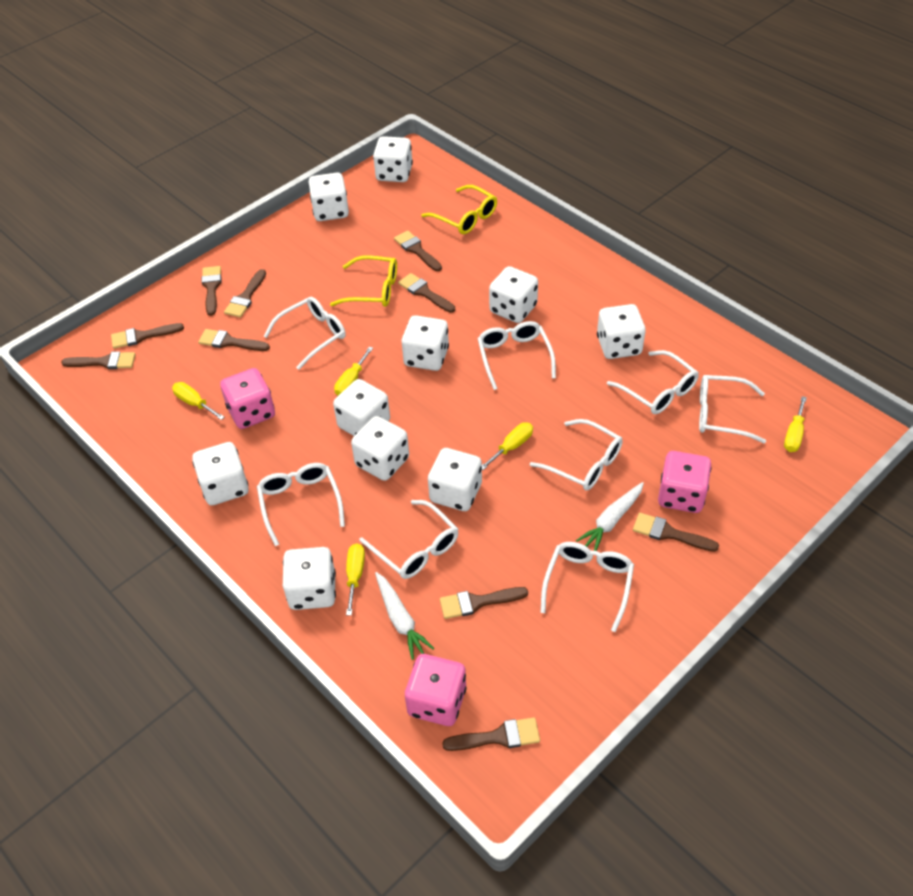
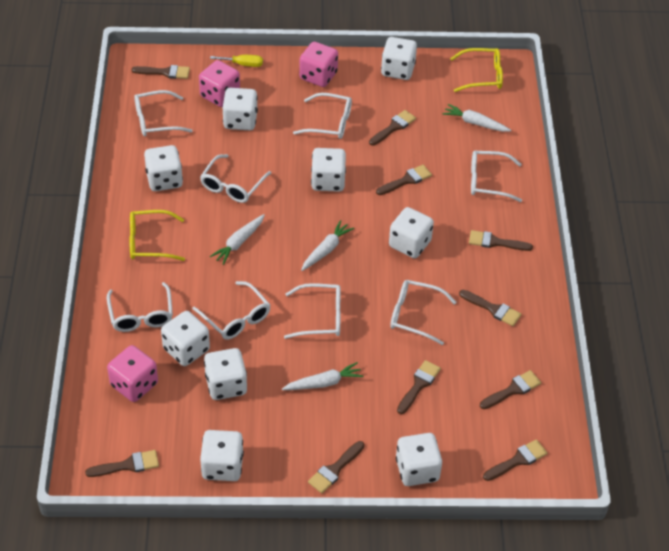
white carrot: 2 -> 4
white dice: 10 -> 9
yellow screwdriver: 5 -> 1

